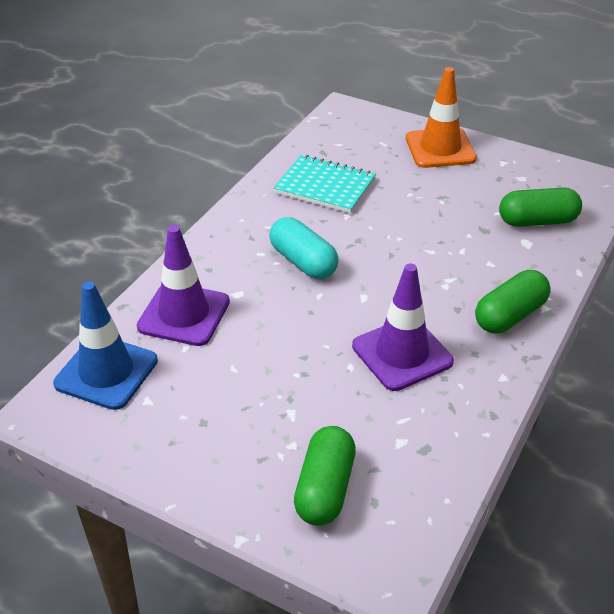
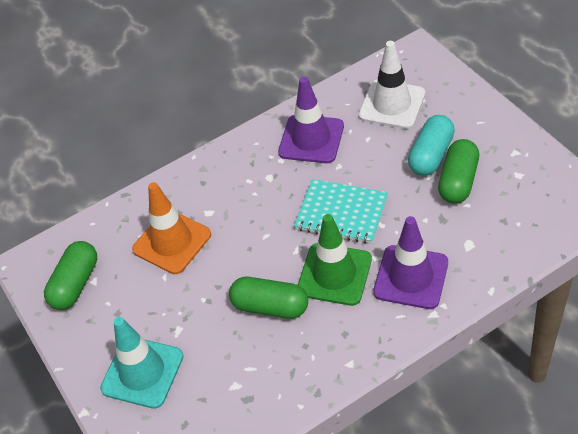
blue traffic cone: 1 -> 0
green traffic cone: 0 -> 1
turquoise traffic cone: 0 -> 1
white traffic cone: 0 -> 1

